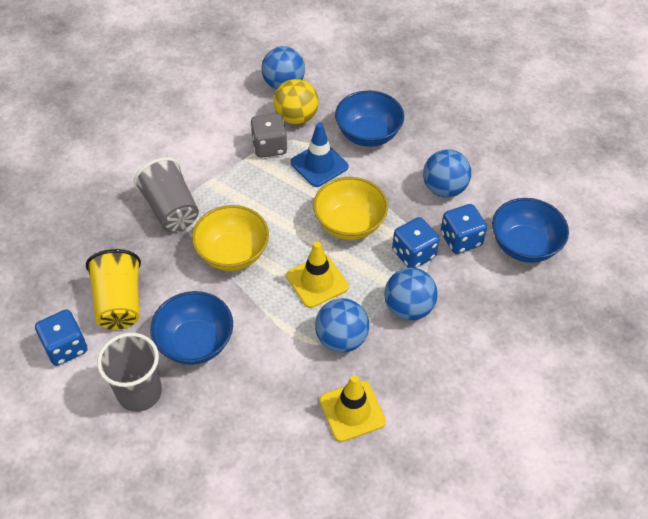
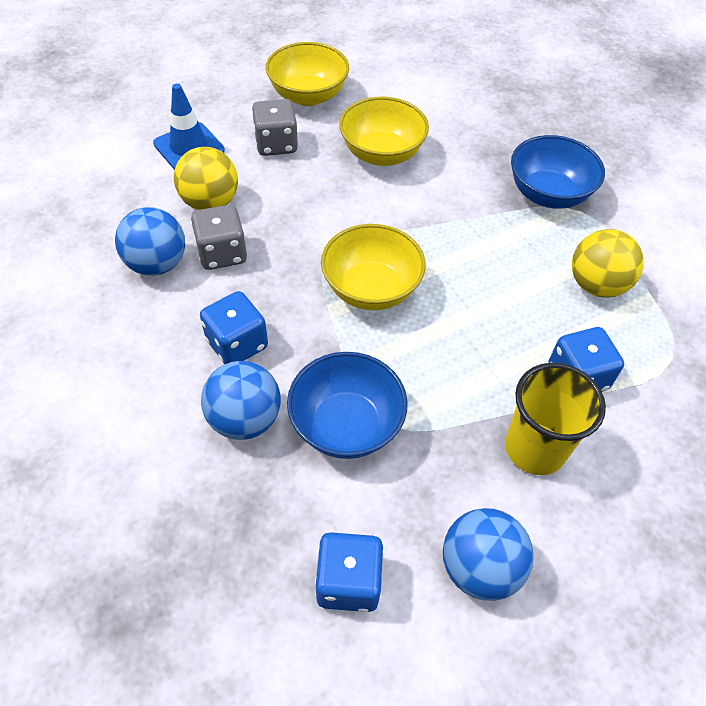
blue ball: 4 -> 3
blue bowl: 3 -> 2
grey cup: 2 -> 0
grey dice: 1 -> 2
yellow ball: 1 -> 2
yellow bowl: 2 -> 3
yellow traffic cone: 2 -> 0

